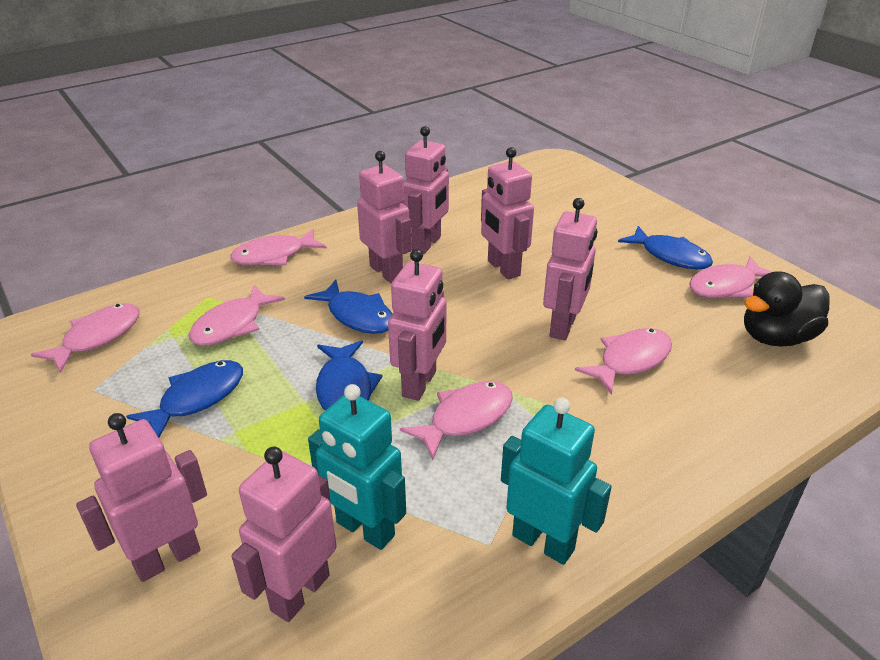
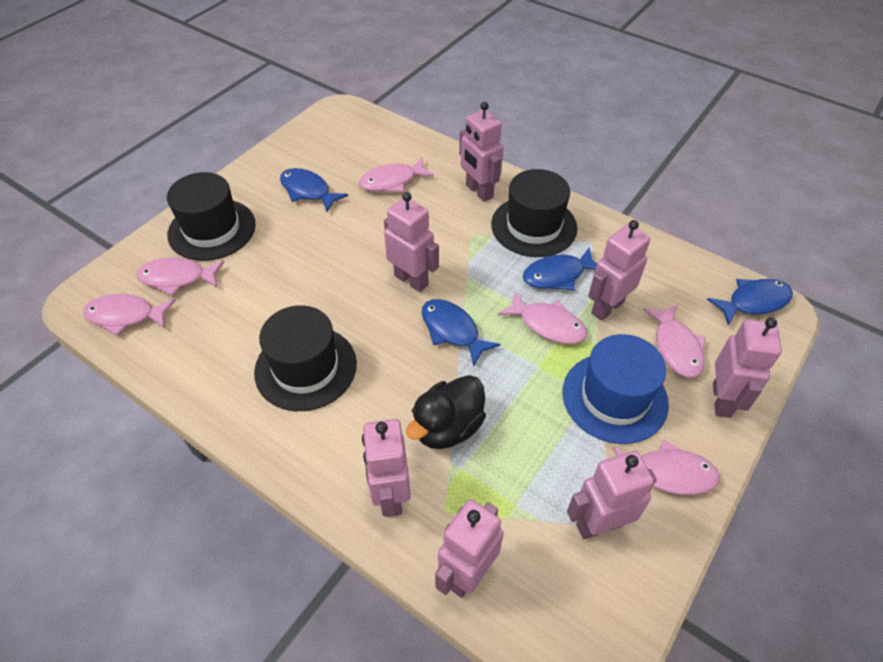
black hat: 0 -> 3
blue hat: 0 -> 1
turquoise robot: 2 -> 0

